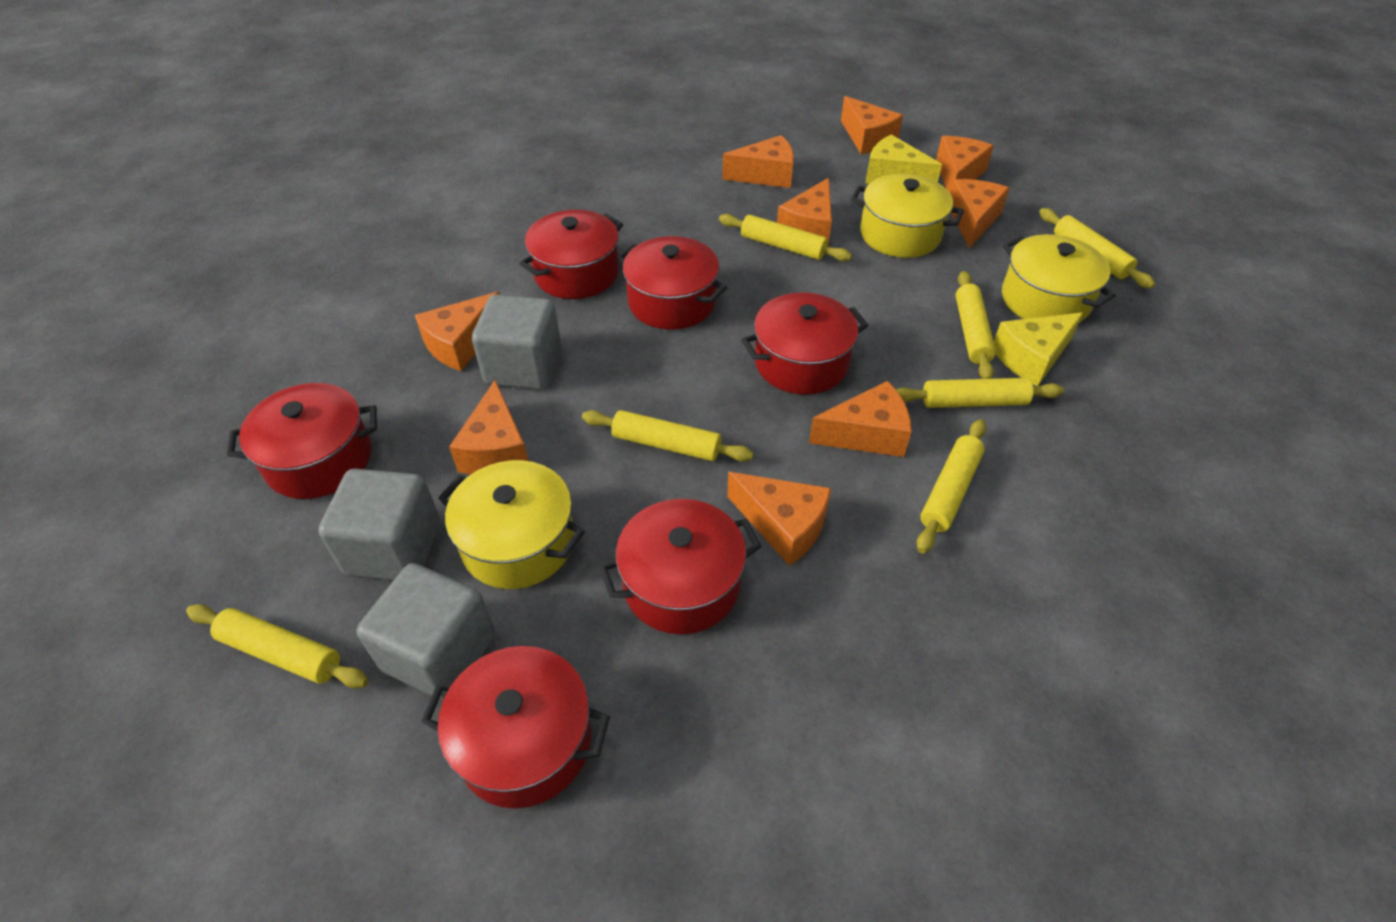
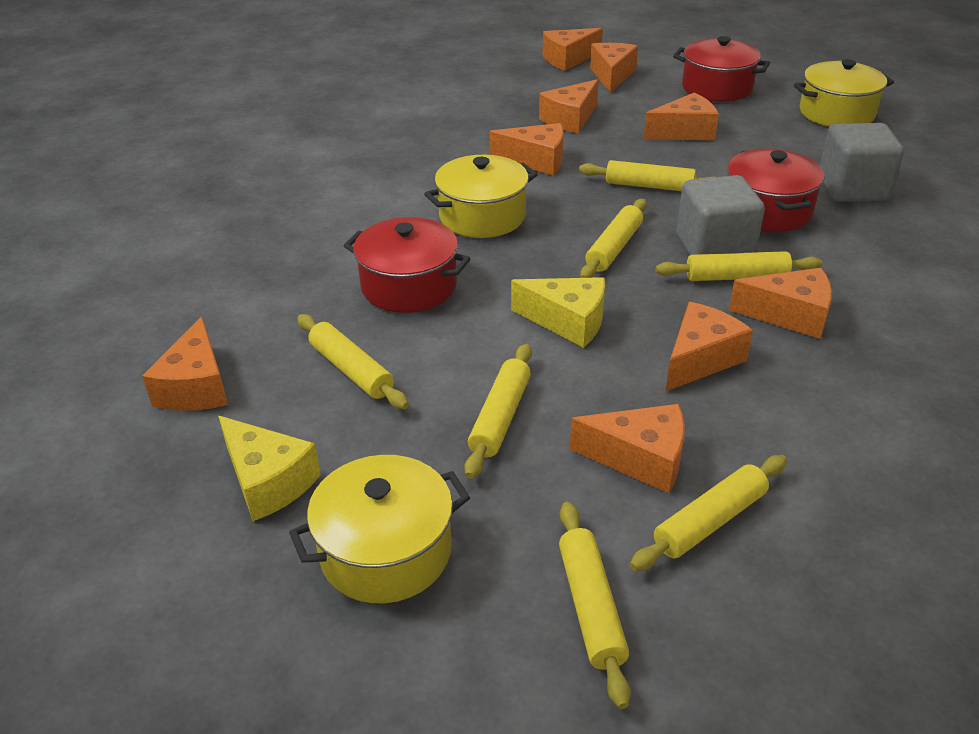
grey cube: 3 -> 2
red pot: 6 -> 3

